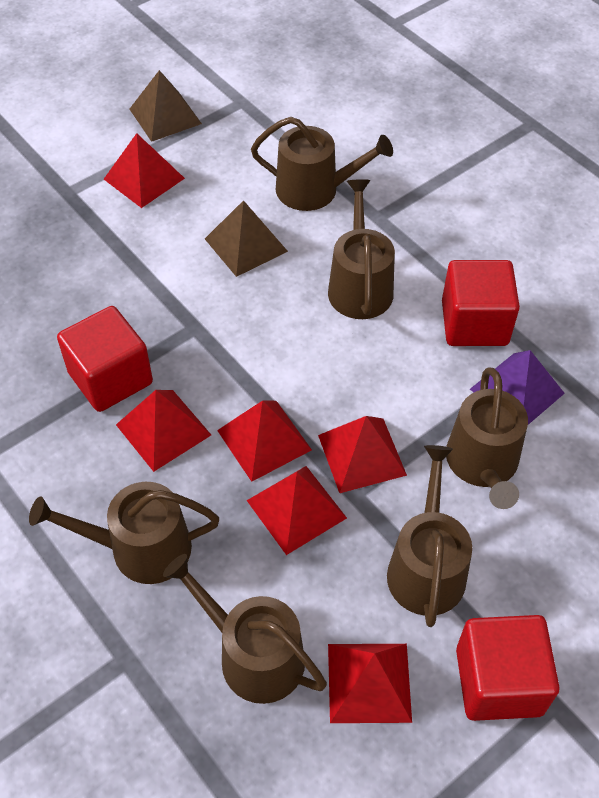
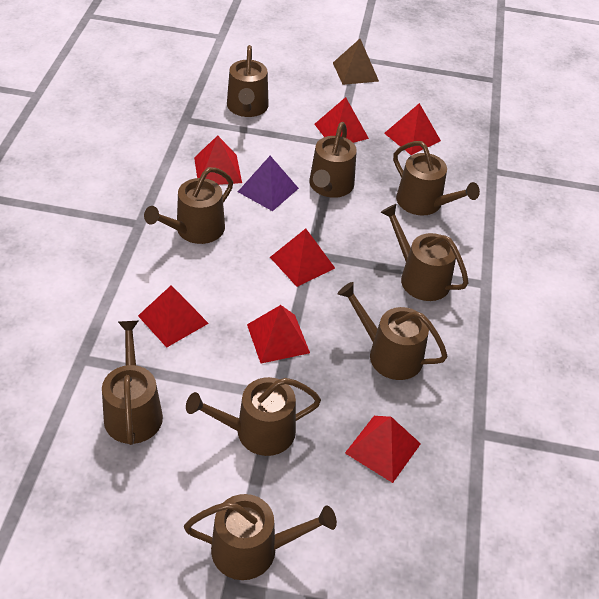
brown pyramid: 2 -> 1
brown watering can: 6 -> 9
red cube: 3 -> 0
red pyramid: 6 -> 7

